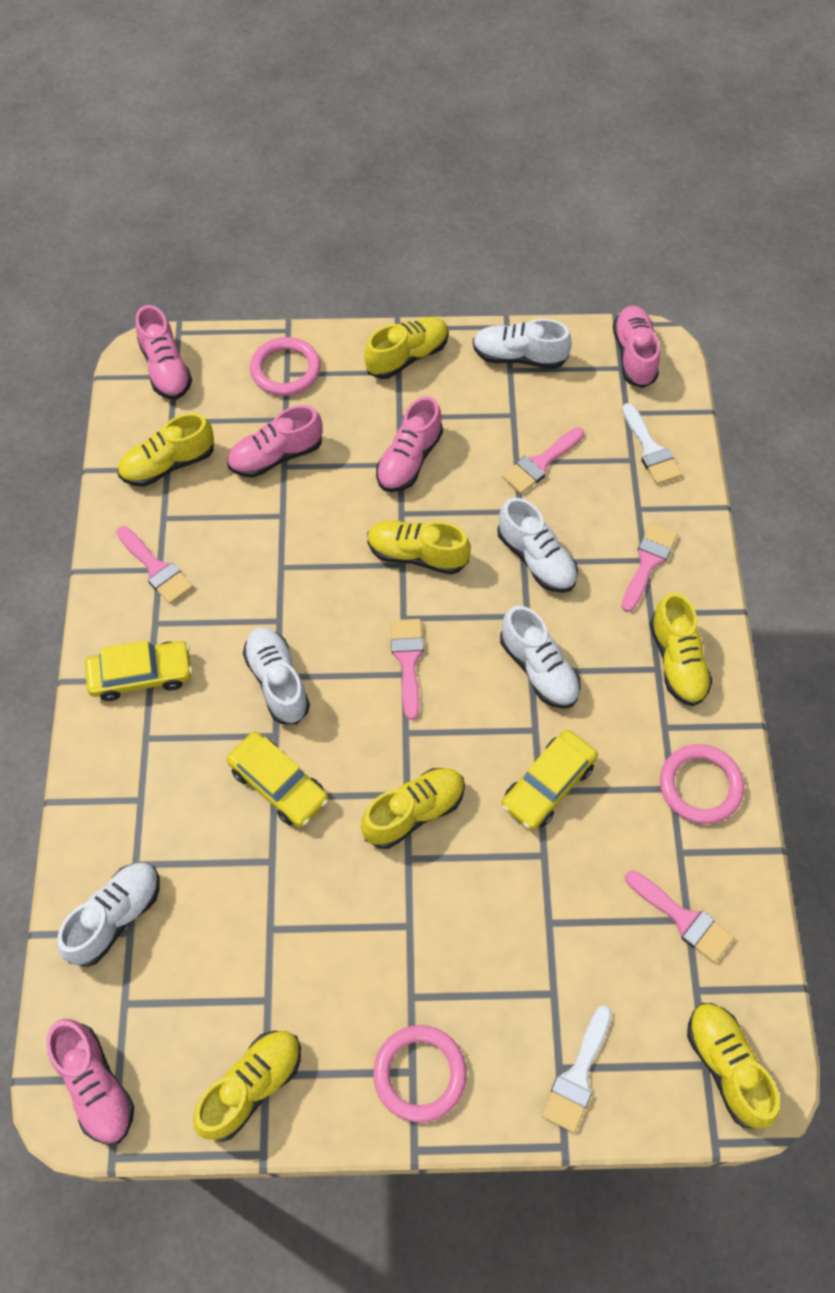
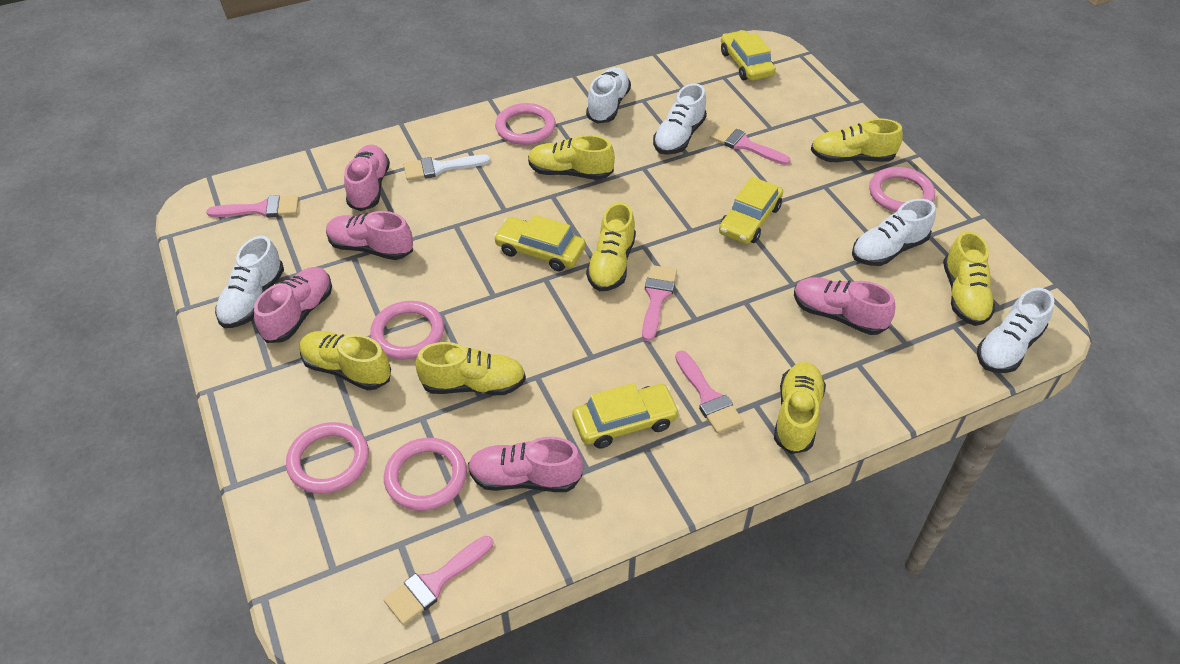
pink ring: 3 -> 5
white brush: 2 -> 1
yellow car: 3 -> 4

